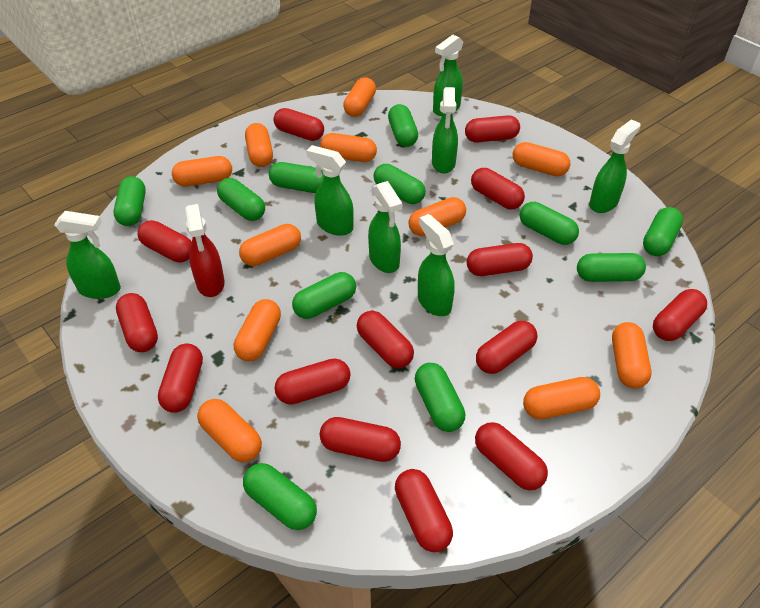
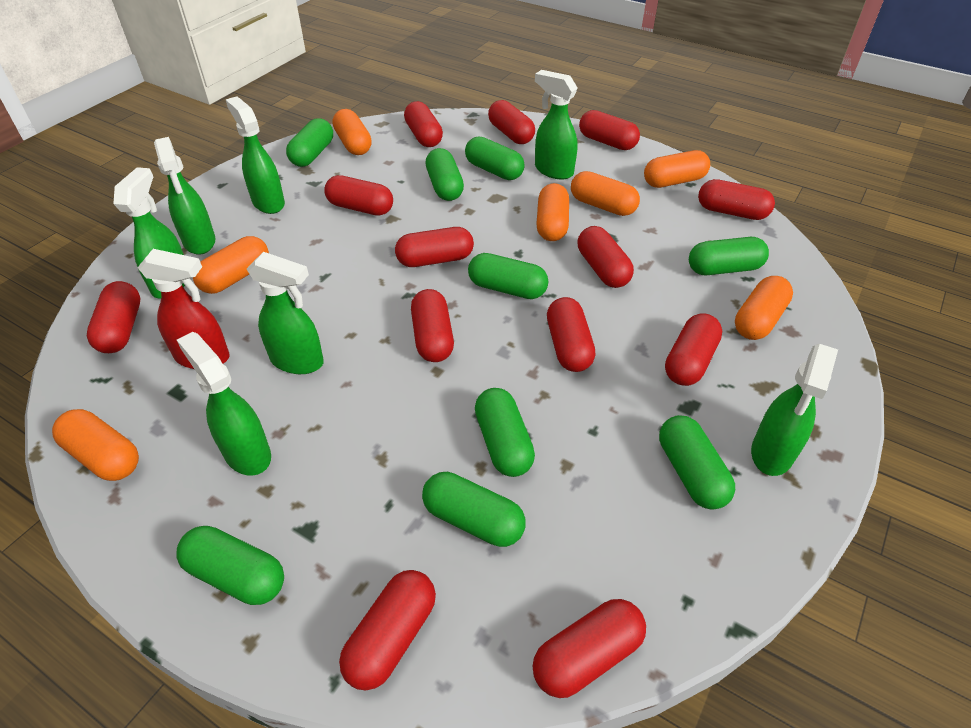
green capsule: 11 -> 9
orange capsule: 11 -> 7
red capsule: 14 -> 13

